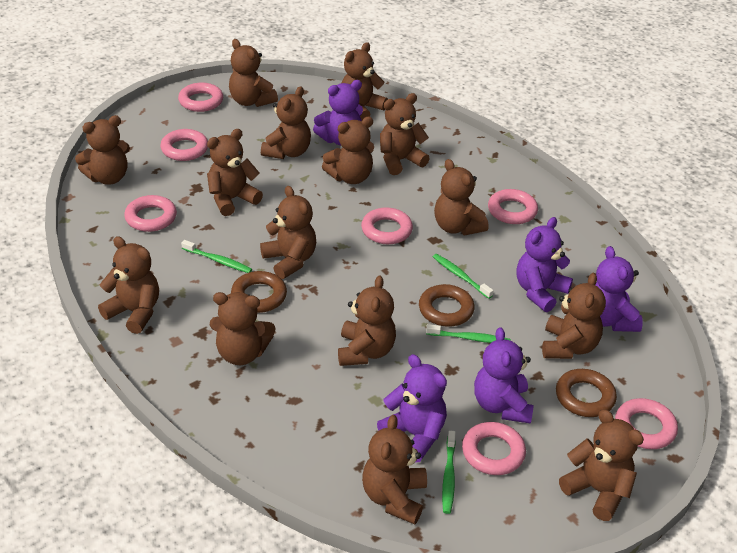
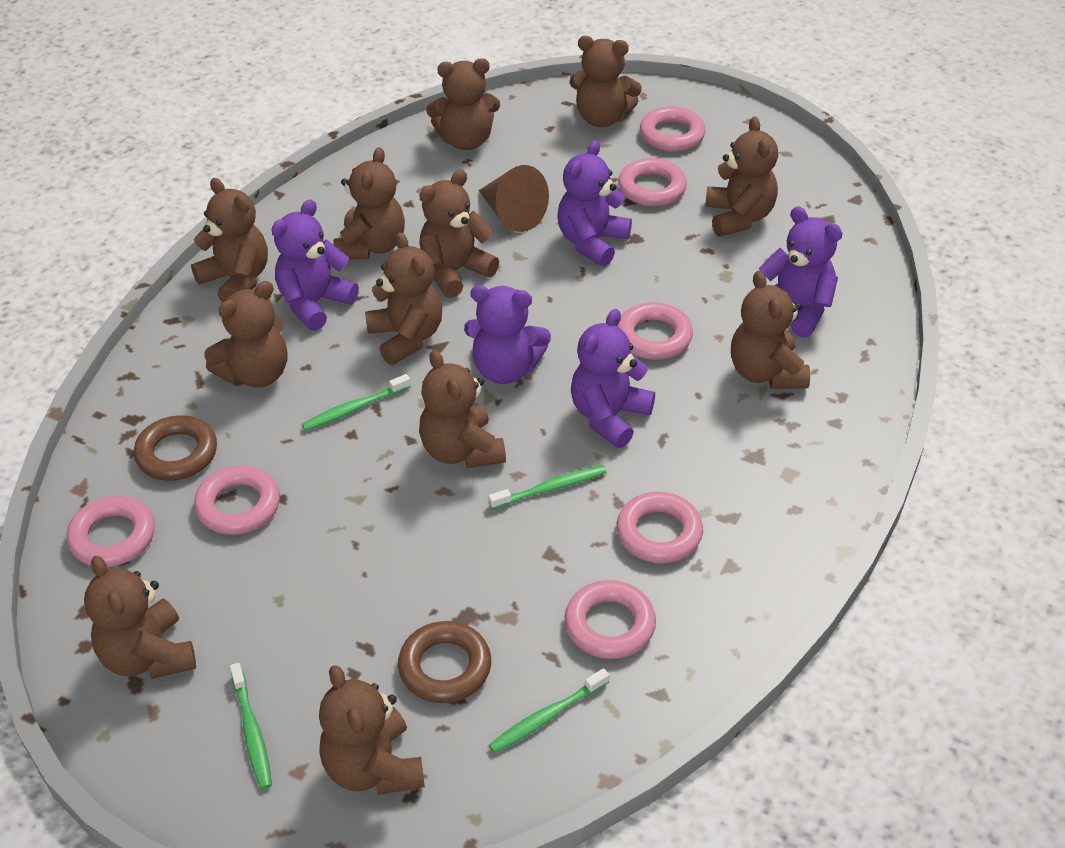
brown cone: 0 -> 1
brown ring: 3 -> 2
brown teddy bear: 15 -> 12

